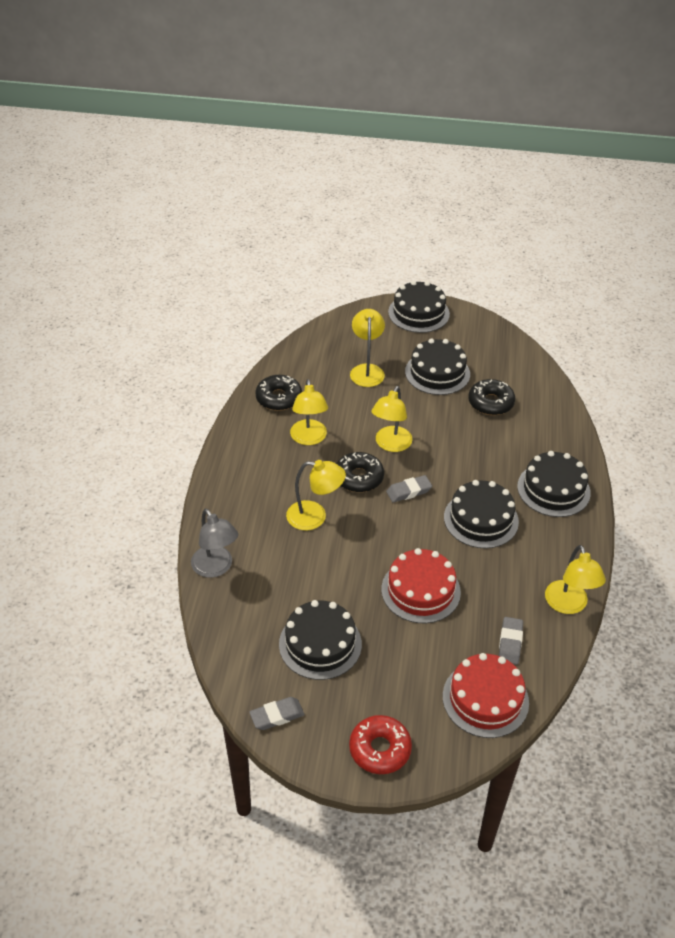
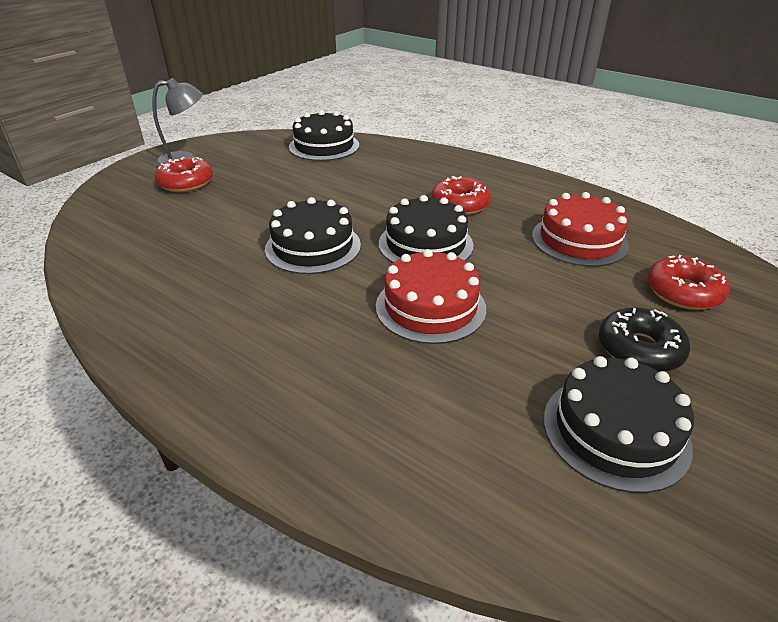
black cake: 5 -> 4
black donut: 3 -> 1
grey eraser: 3 -> 0
red donut: 1 -> 3
yellow lamp: 5 -> 0

